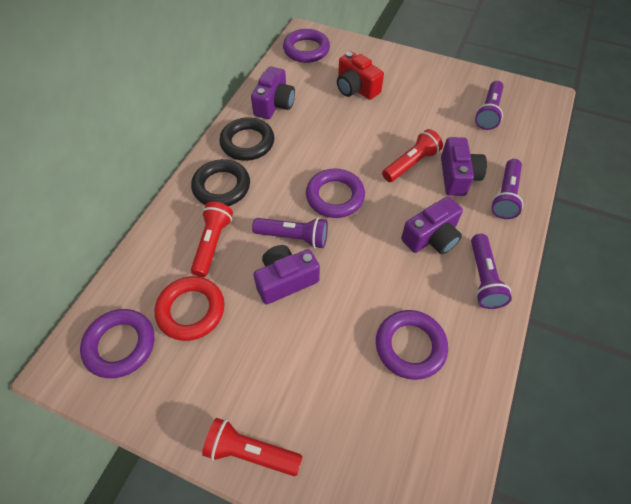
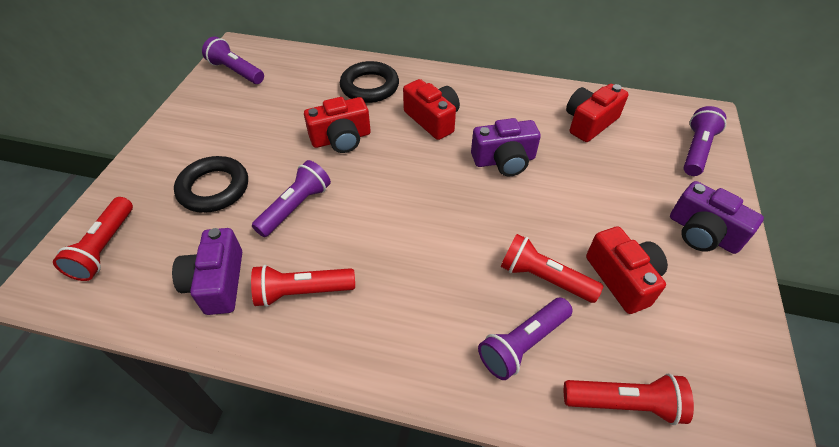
purple camera: 4 -> 3
purple ring: 4 -> 0
red camera: 1 -> 4
red flashlight: 3 -> 4
red ring: 1 -> 0

